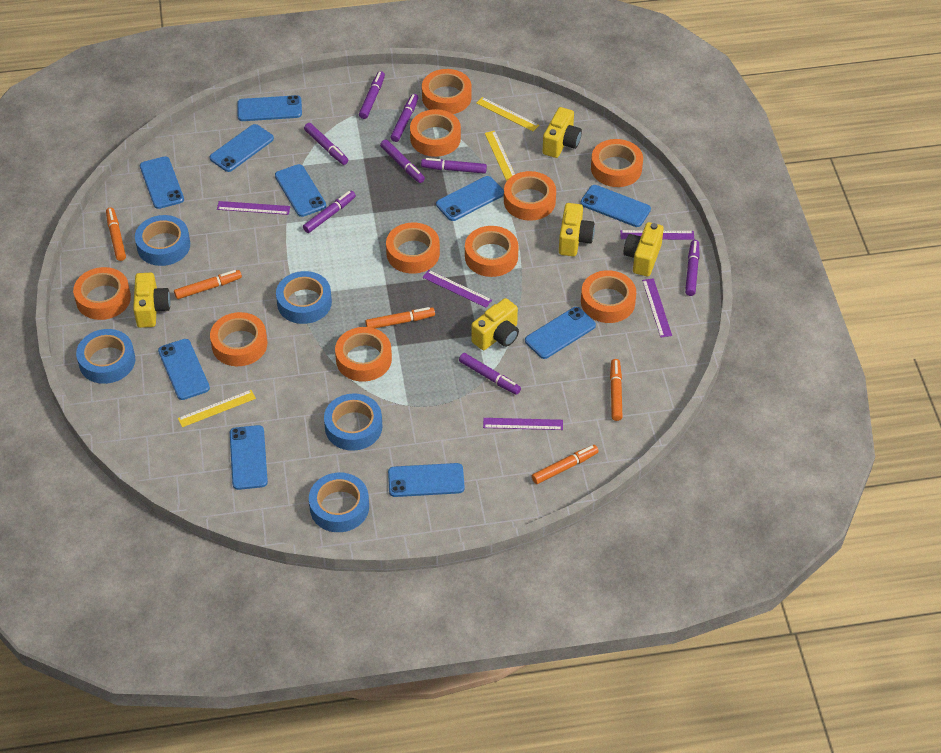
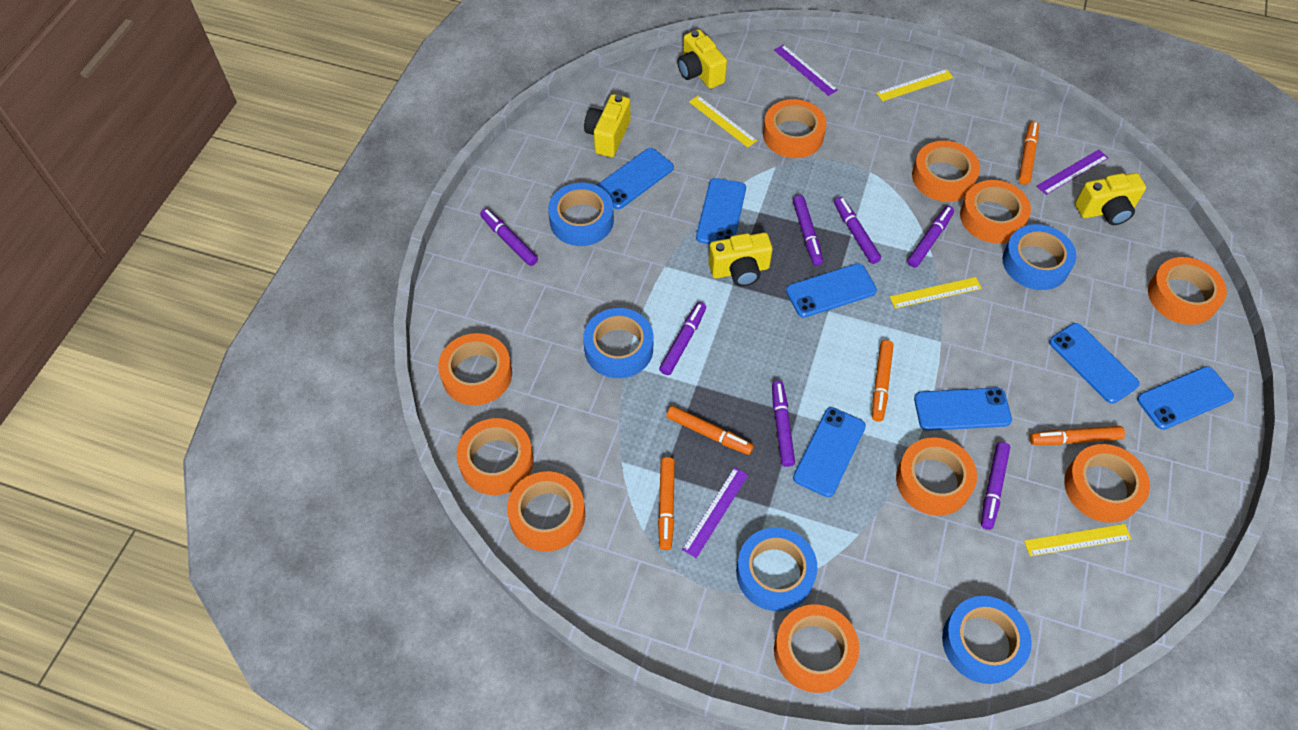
blue phone: 10 -> 7
purple marker: 8 -> 7
purple ruler: 5 -> 3
yellow camera: 5 -> 4
yellow ruler: 3 -> 4

